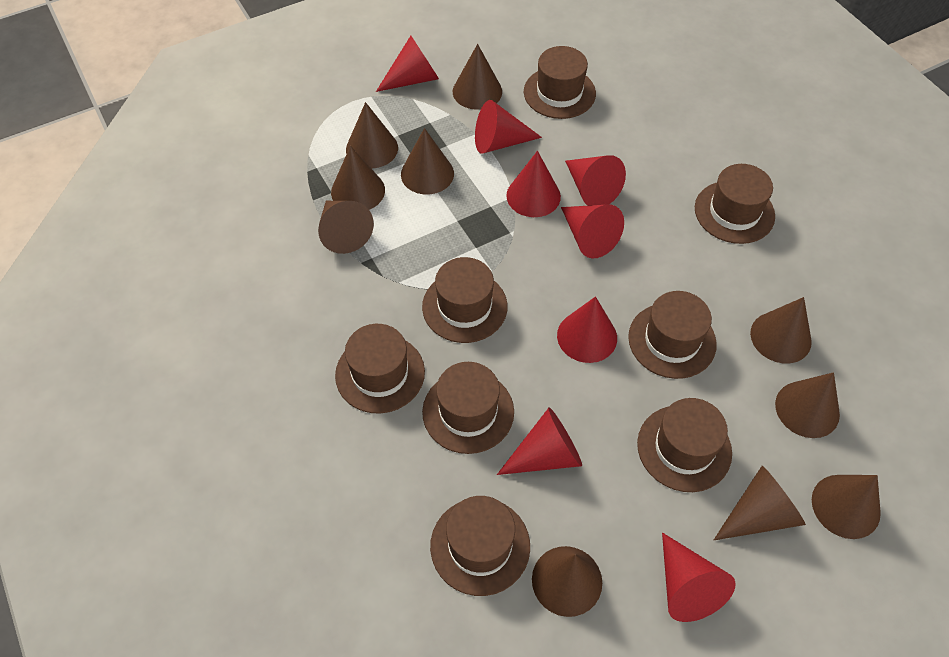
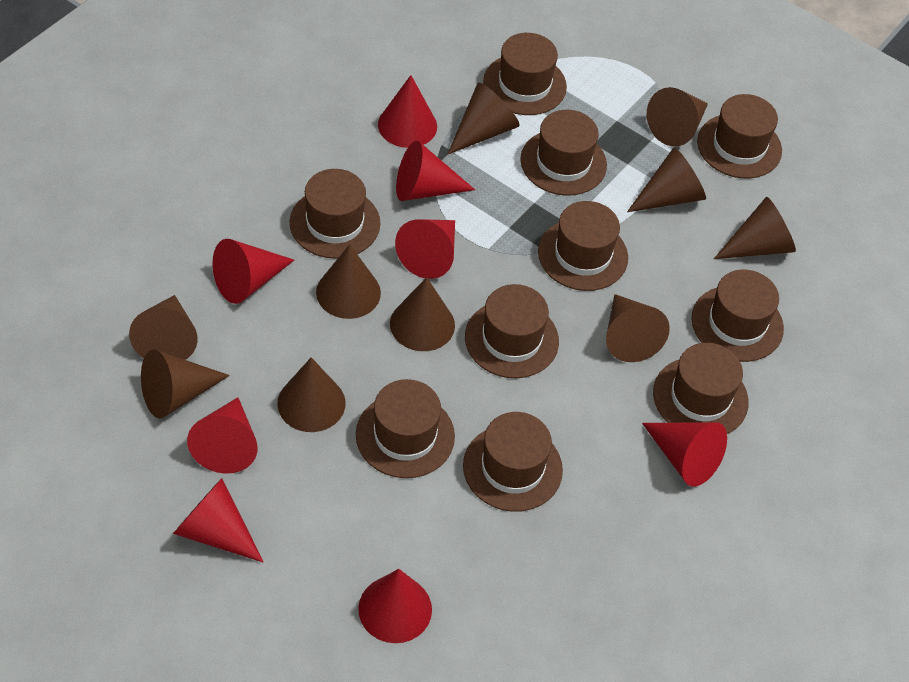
brown hat: 8 -> 10

